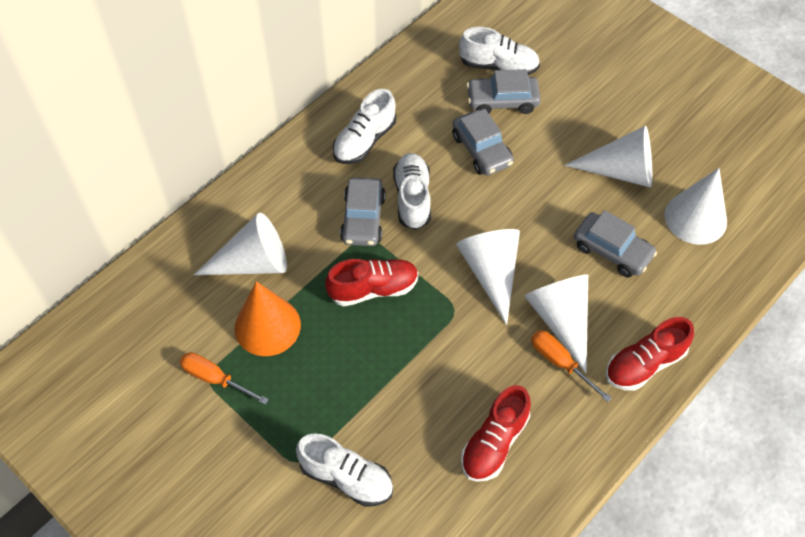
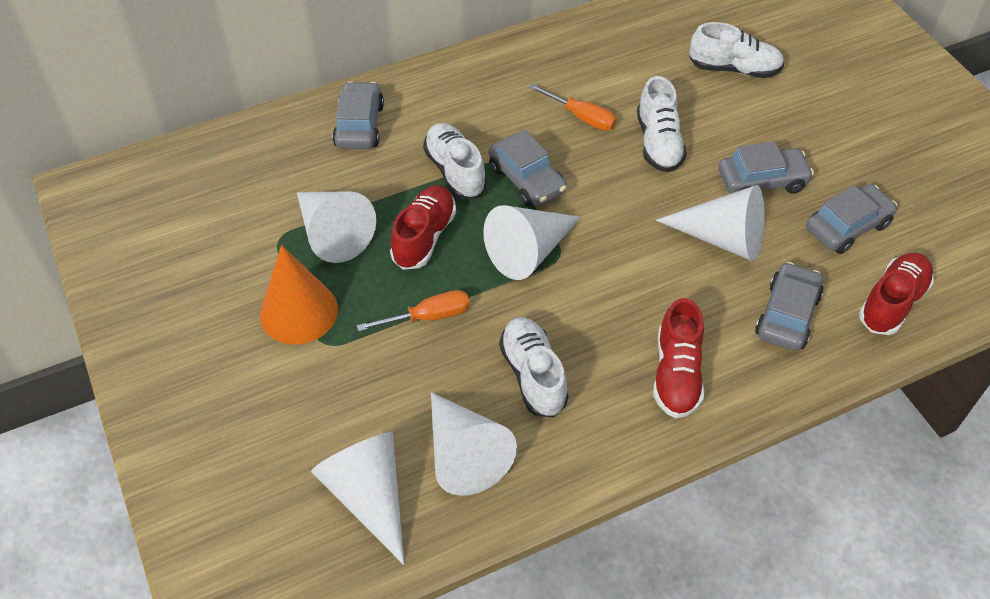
grey car: 4 -> 5

